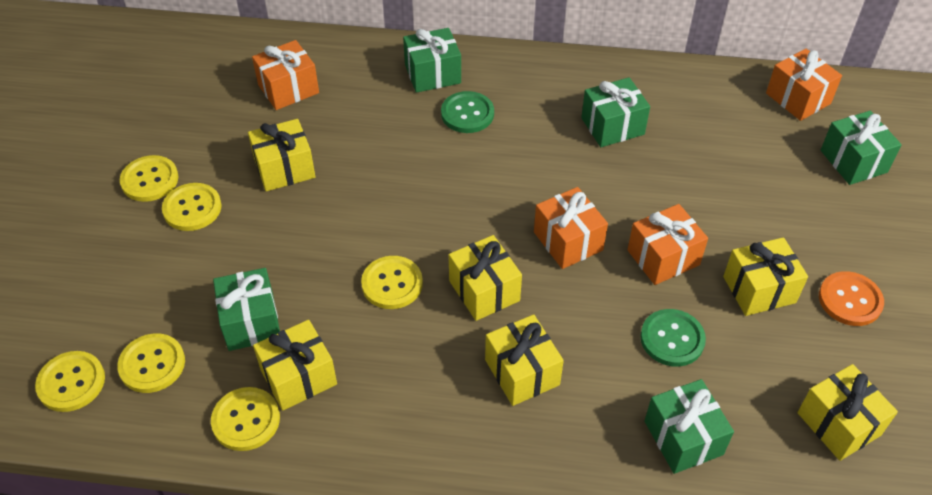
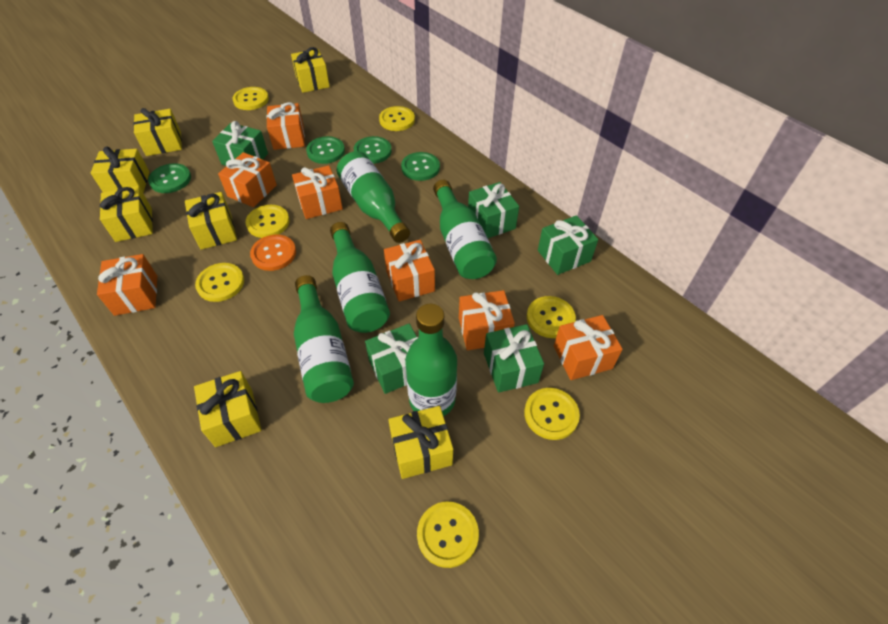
green bottle: 0 -> 5
green button: 2 -> 4
orange gift: 4 -> 7
yellow button: 6 -> 7
yellow gift: 6 -> 7

